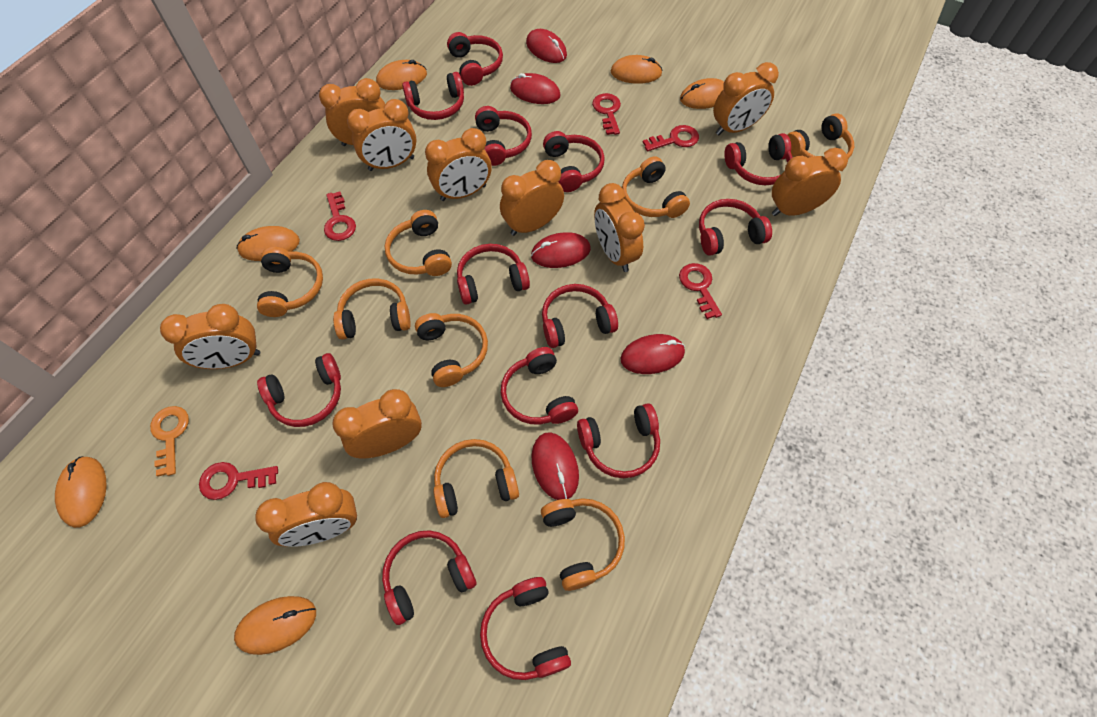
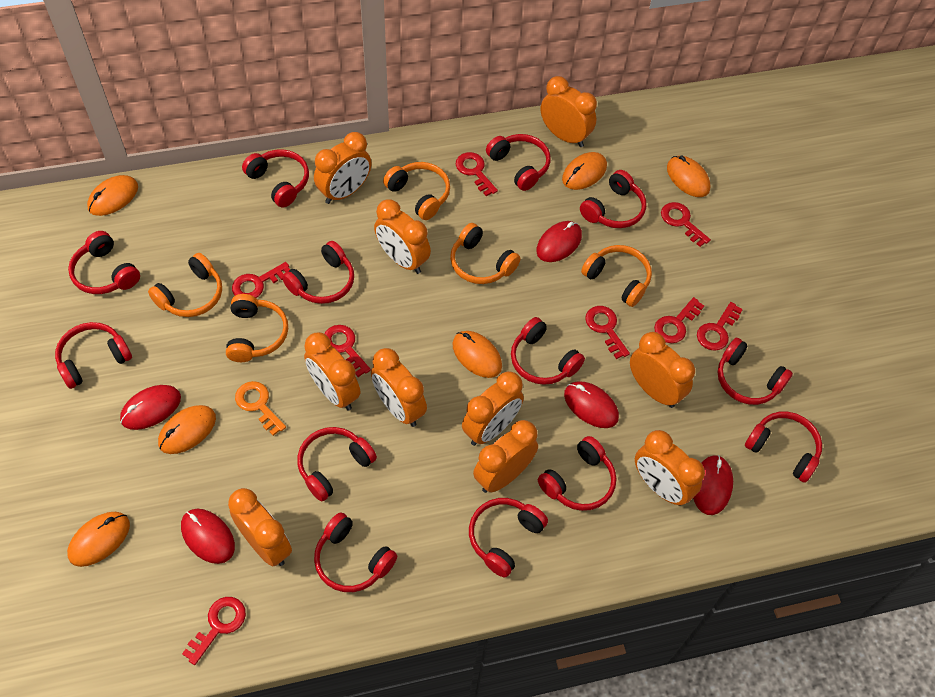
orange headphones: 8 -> 5
red key: 5 -> 8

